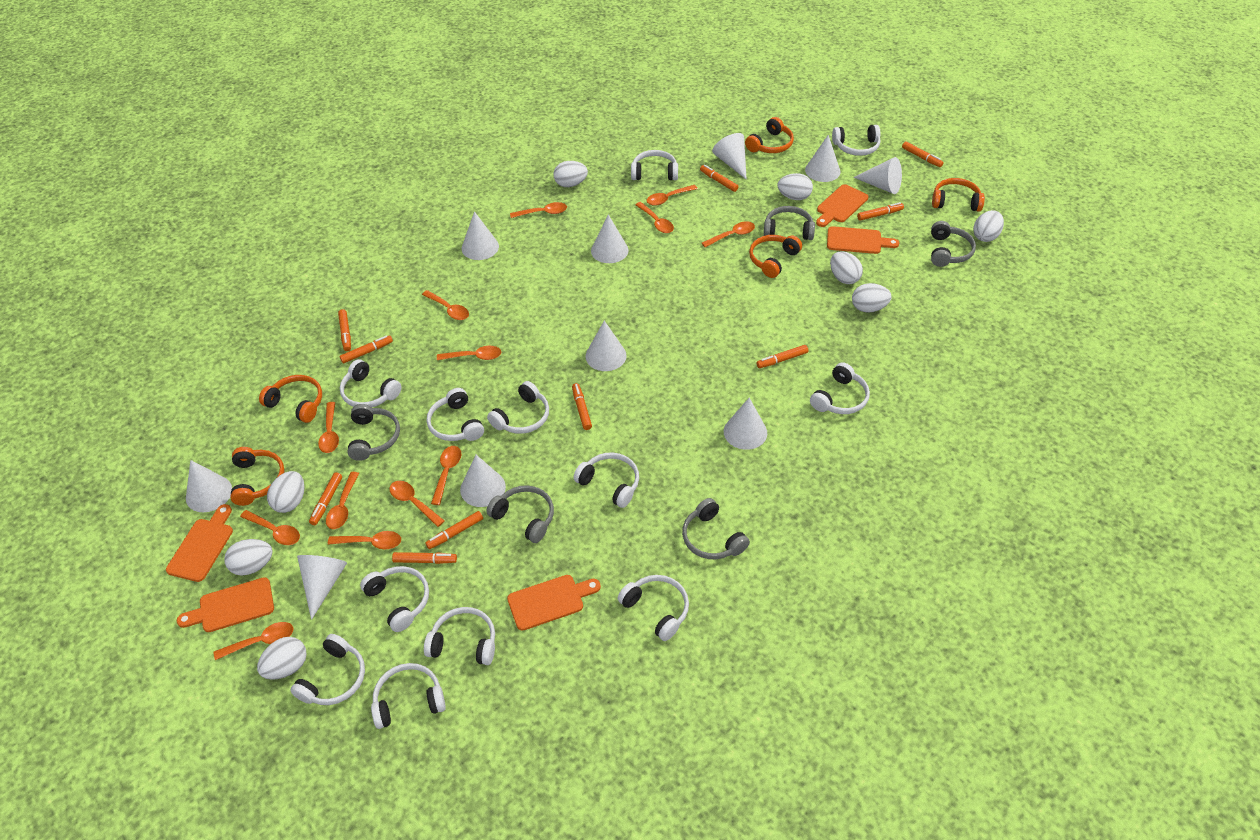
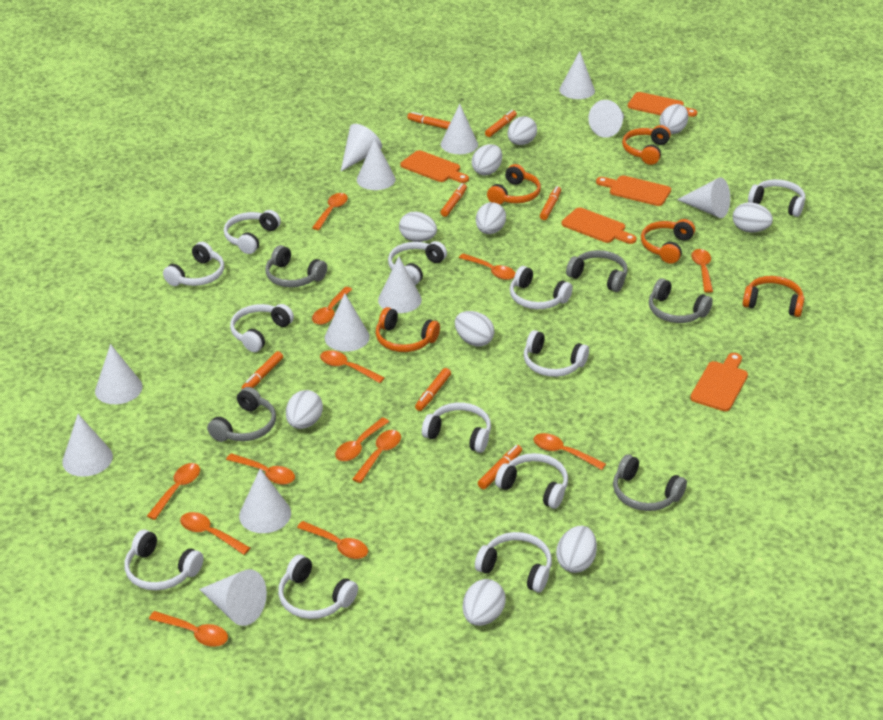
orange marker: 10 -> 7
white cone: 10 -> 12
white egg: 8 -> 10

